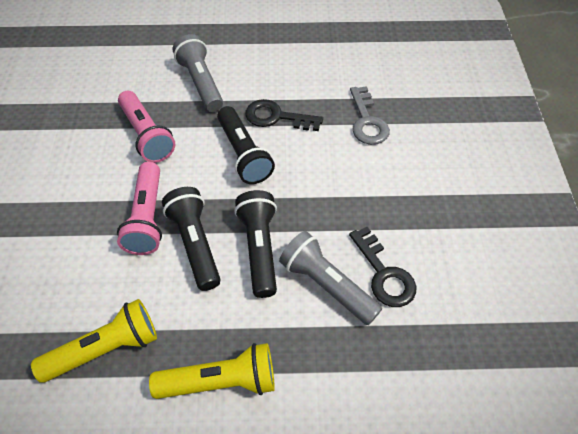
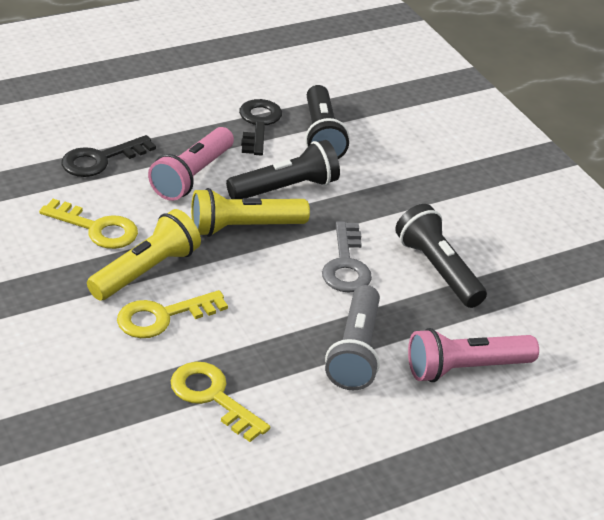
grey flashlight: 2 -> 1
yellow key: 0 -> 3

